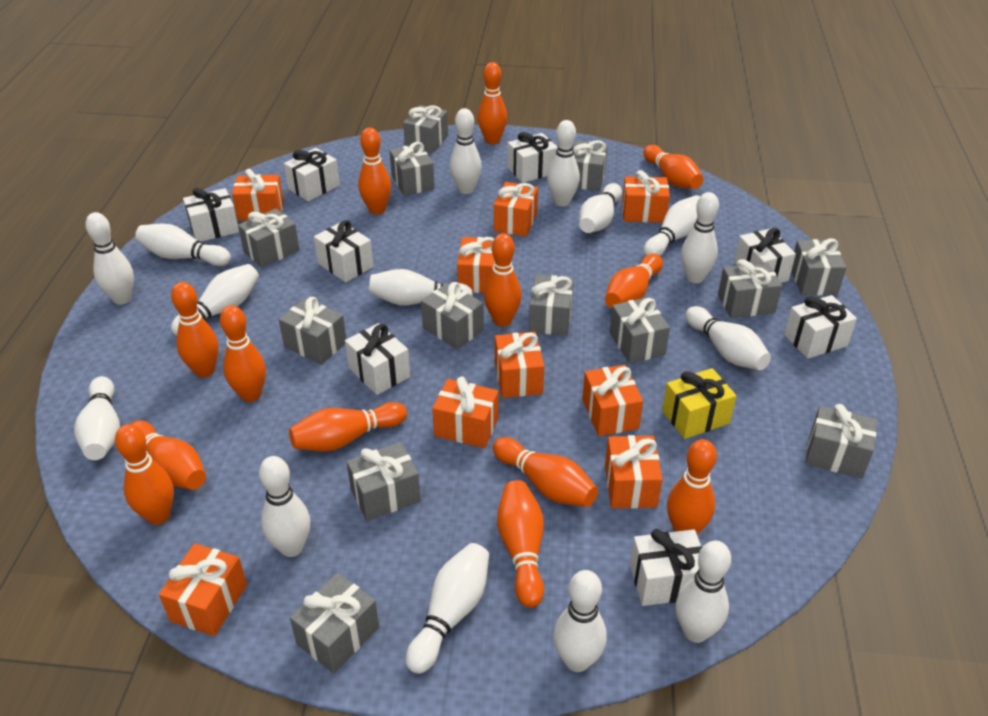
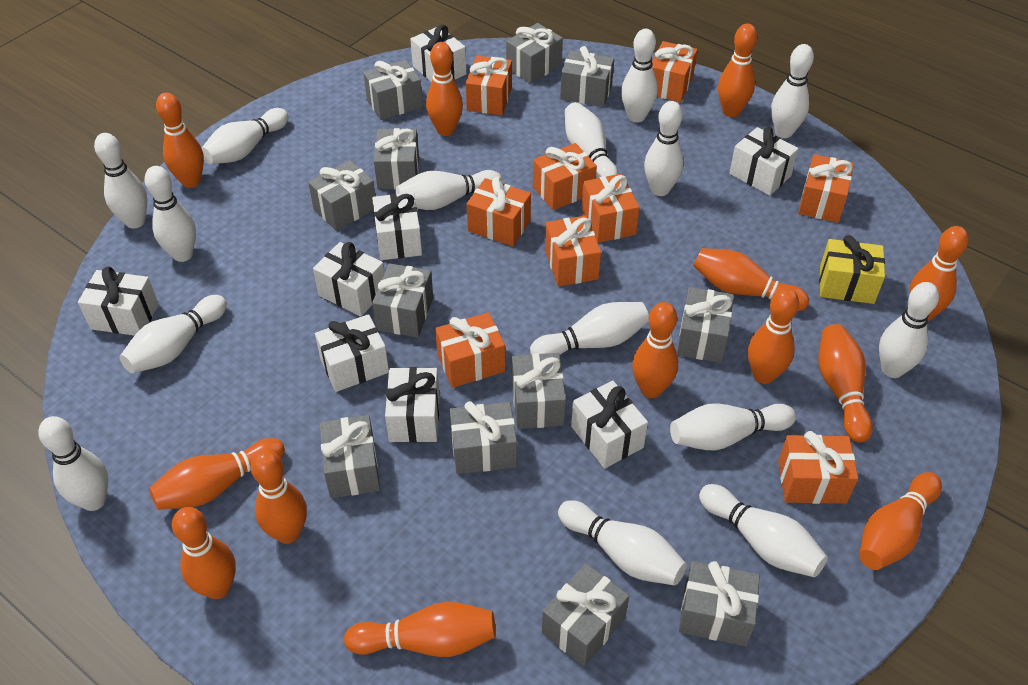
grey gift: 13 -> 12

